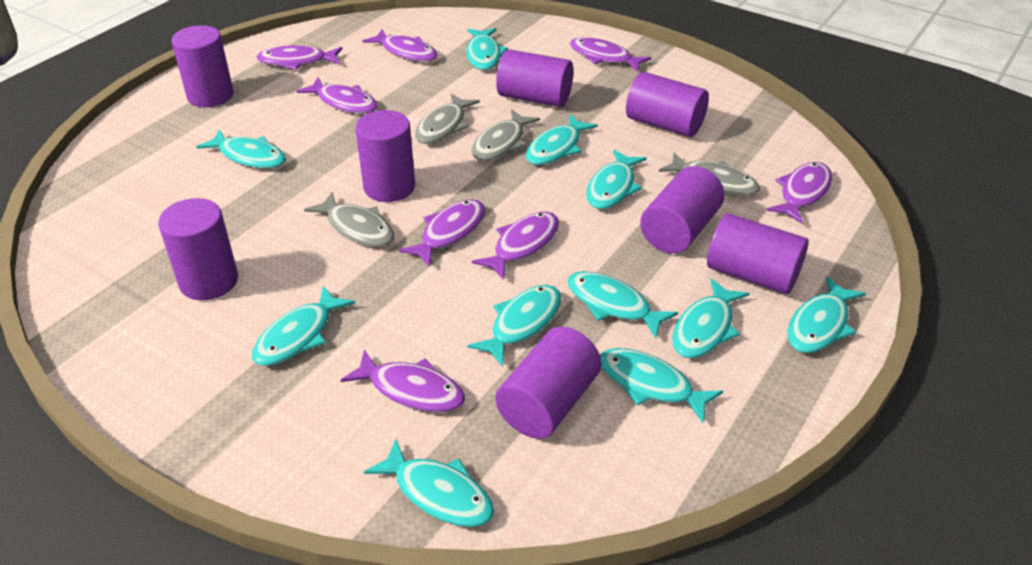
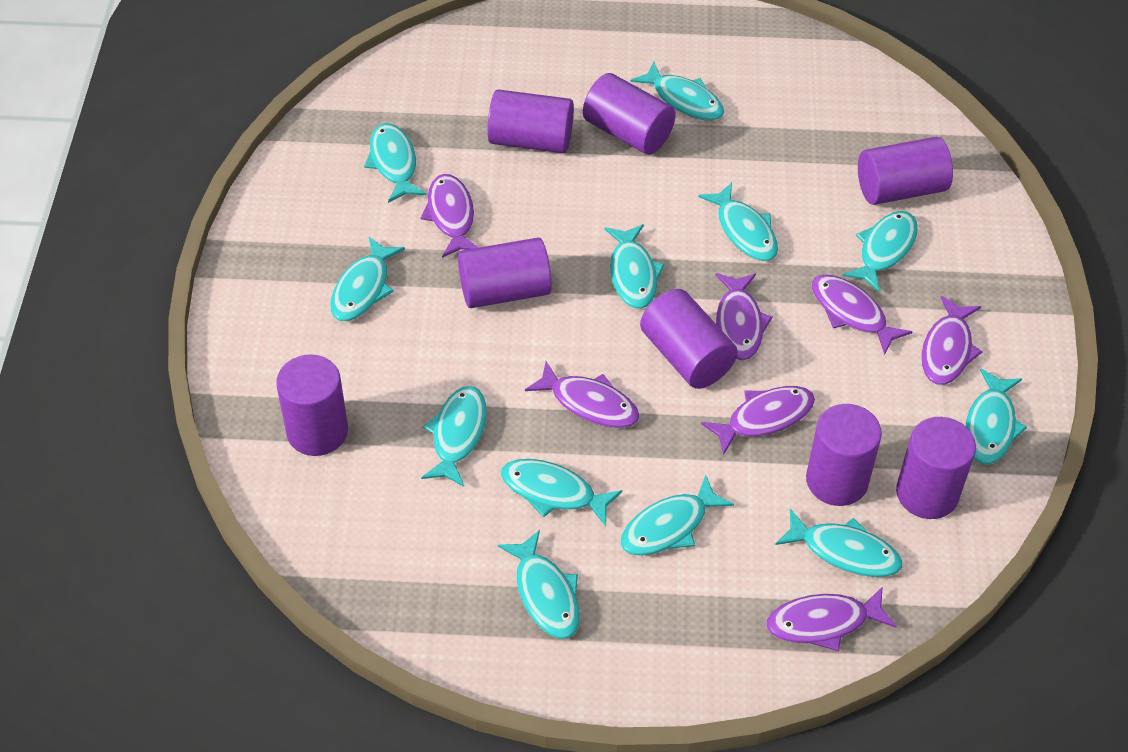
grey fish: 4 -> 0
purple fish: 8 -> 7
turquoise fish: 11 -> 12

